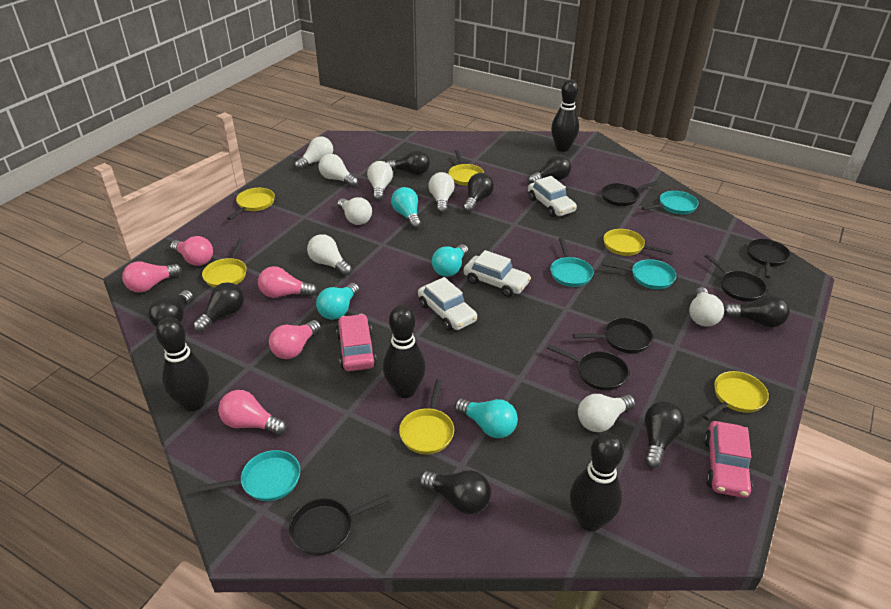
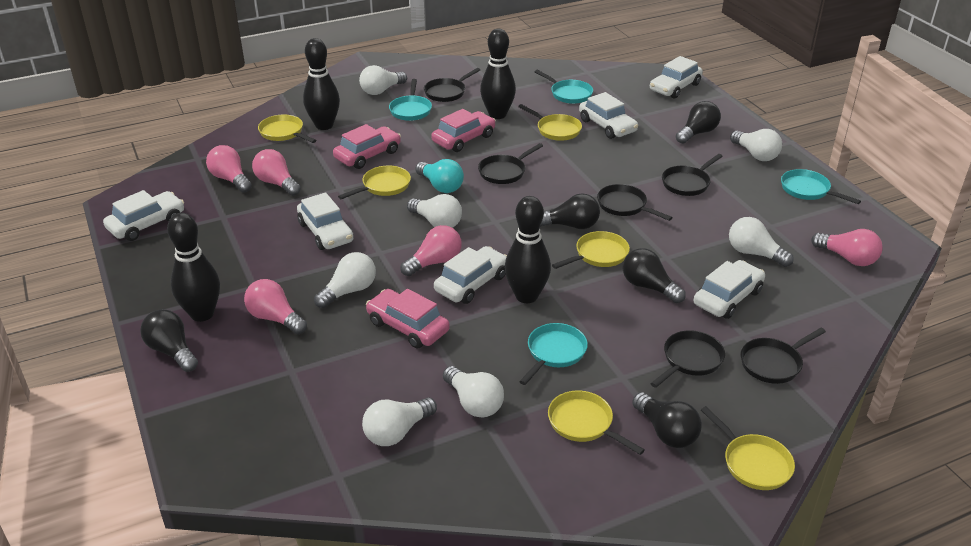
black light bulb: 8 -> 5
pink car: 2 -> 3
turquoise light bulb: 4 -> 1
white car: 3 -> 6
white light bulb: 8 -> 7

